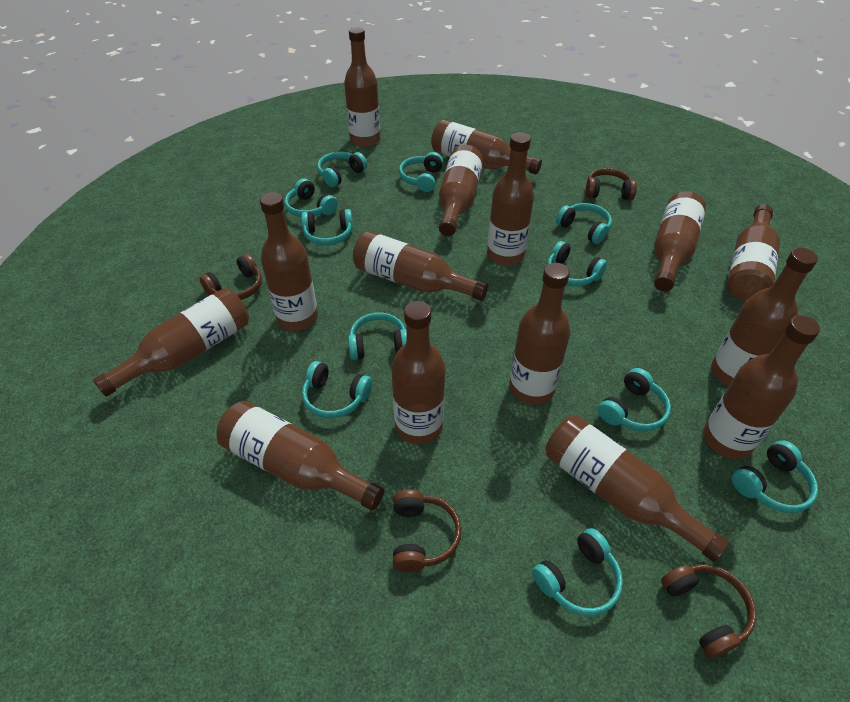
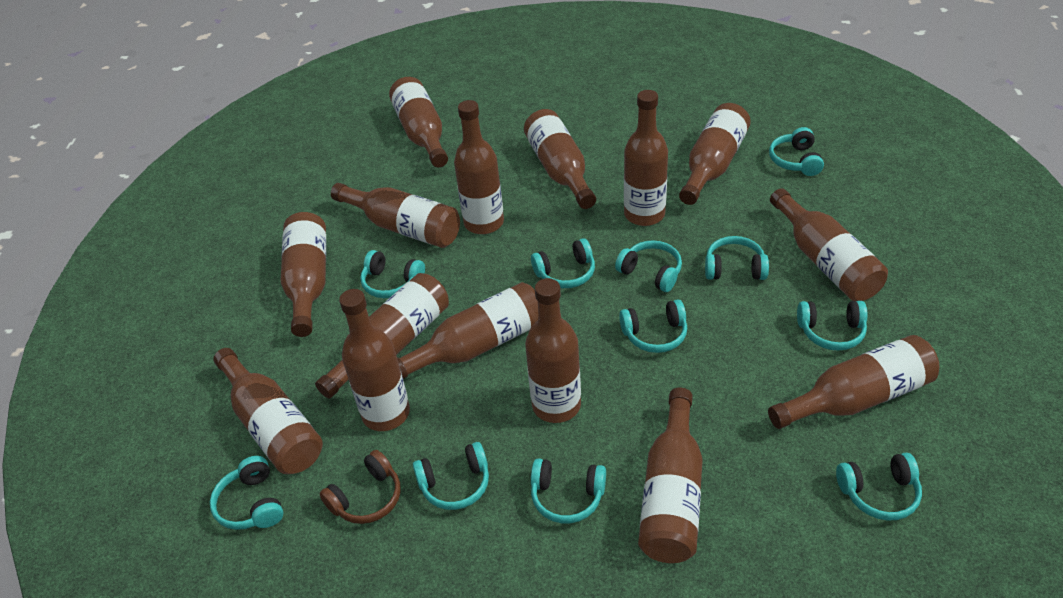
brown headphones: 4 -> 1

